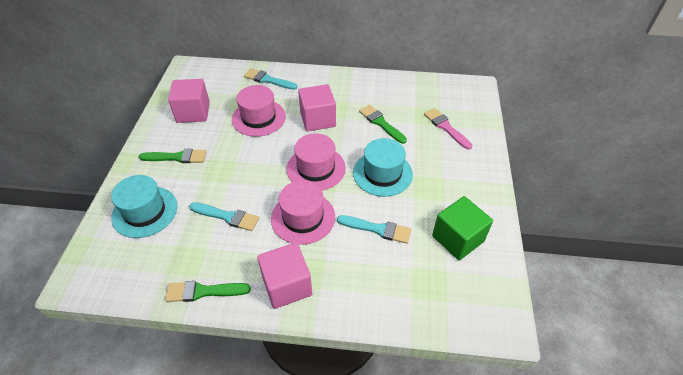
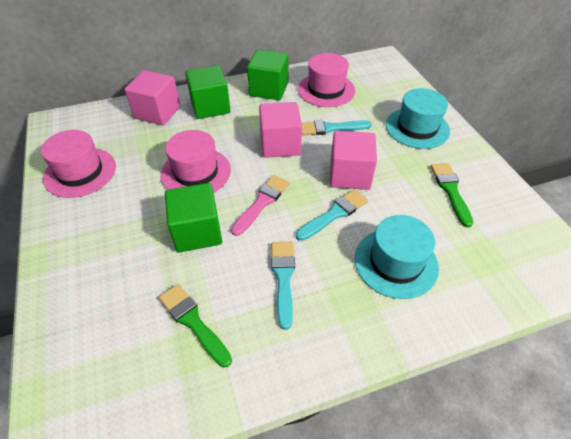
green brush: 3 -> 2
green cube: 1 -> 3

